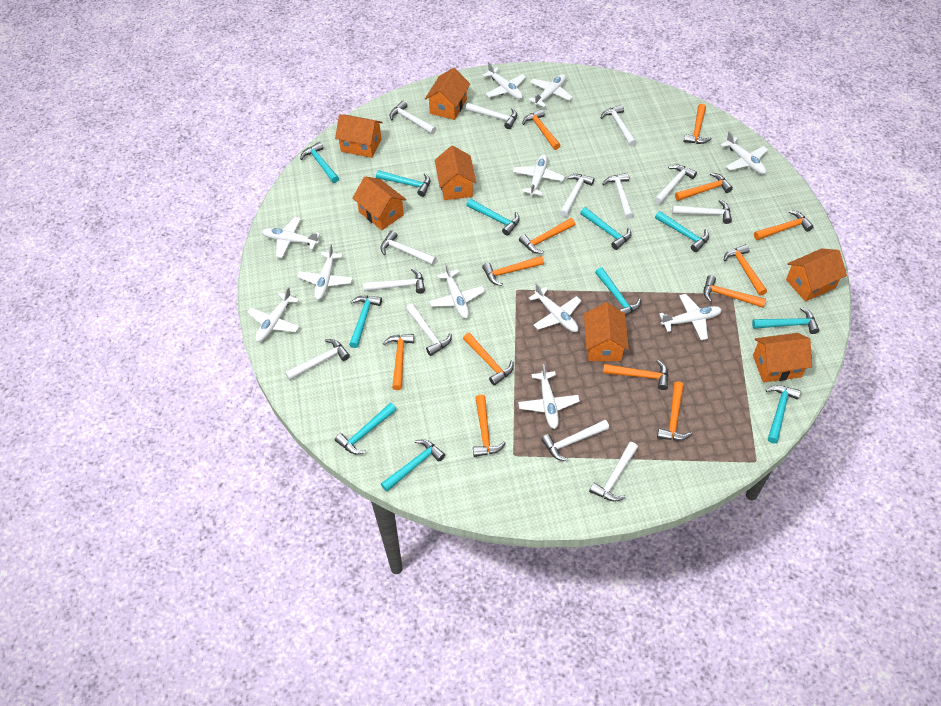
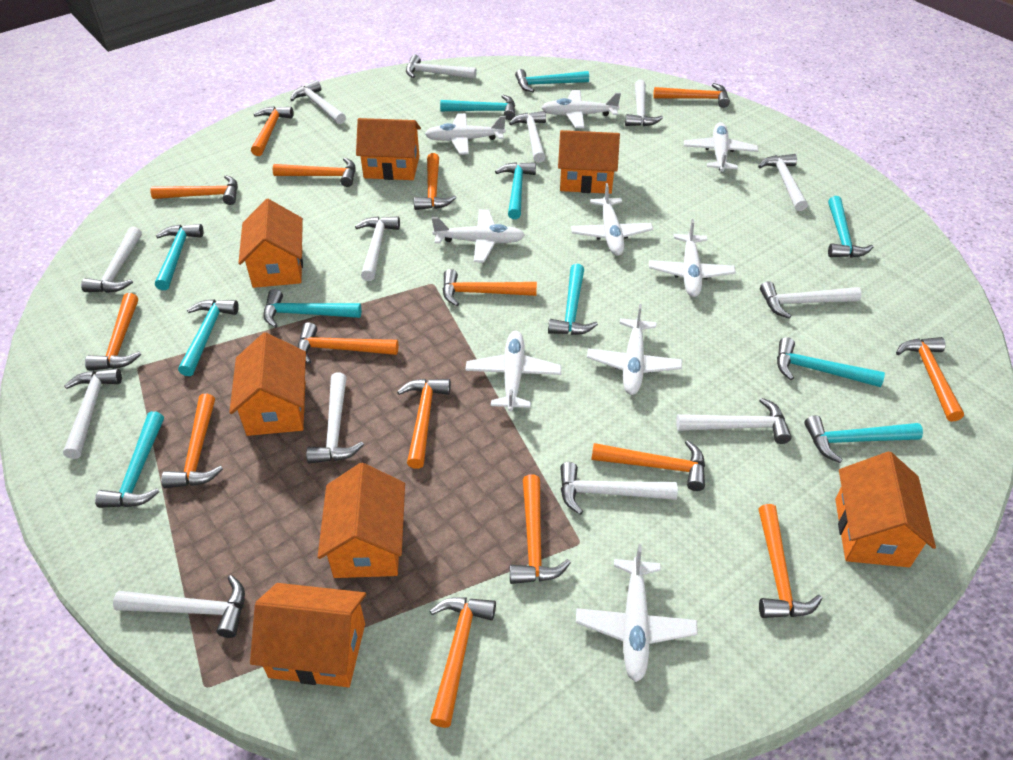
orange hammer: 13 -> 15
white plane: 11 -> 9

